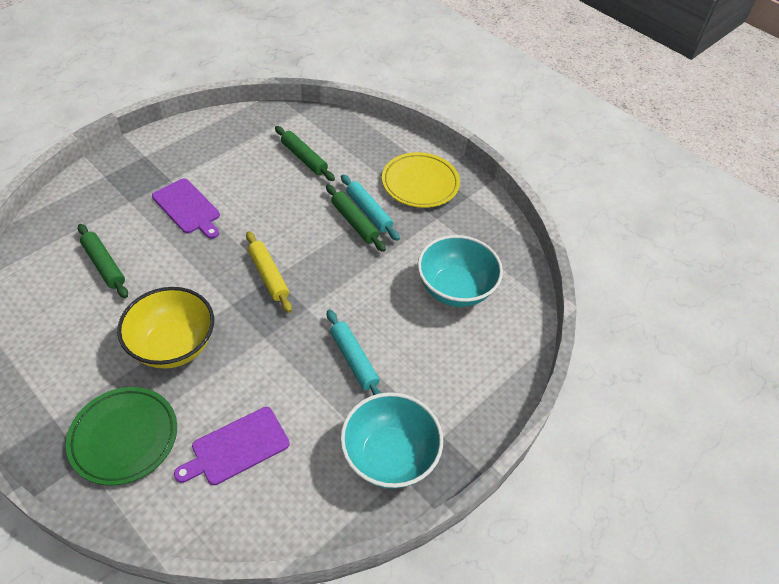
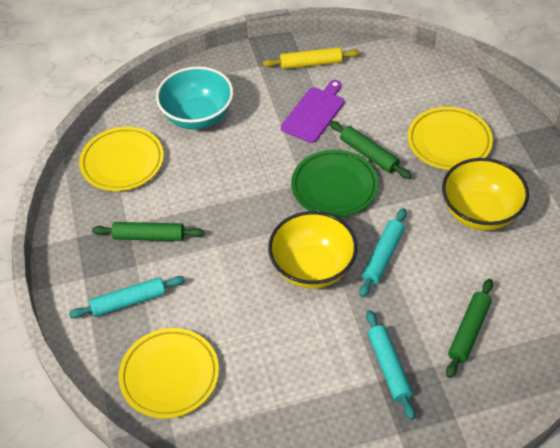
purple cutting board: 2 -> 1
turquoise bowl: 2 -> 1
turquoise rolling pin: 2 -> 3
yellow bowl: 1 -> 2
yellow plate: 1 -> 3

